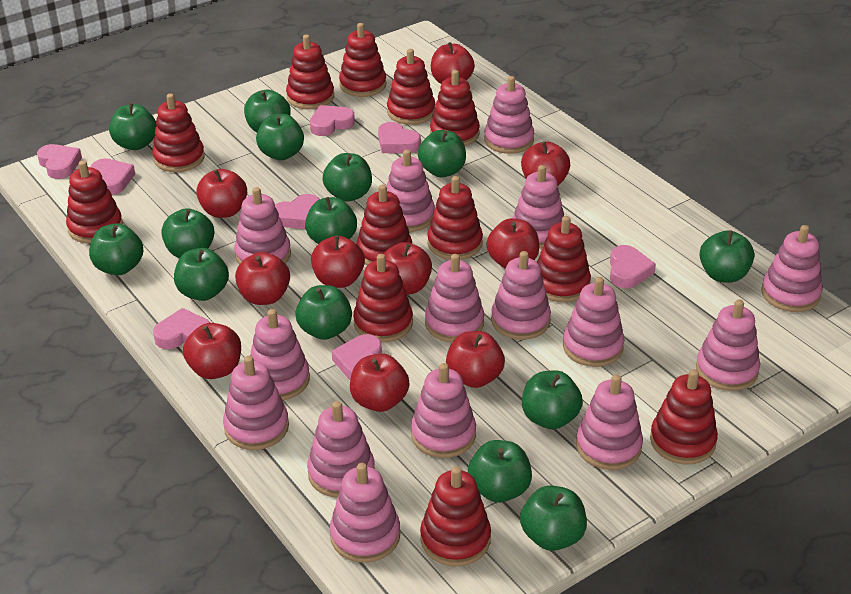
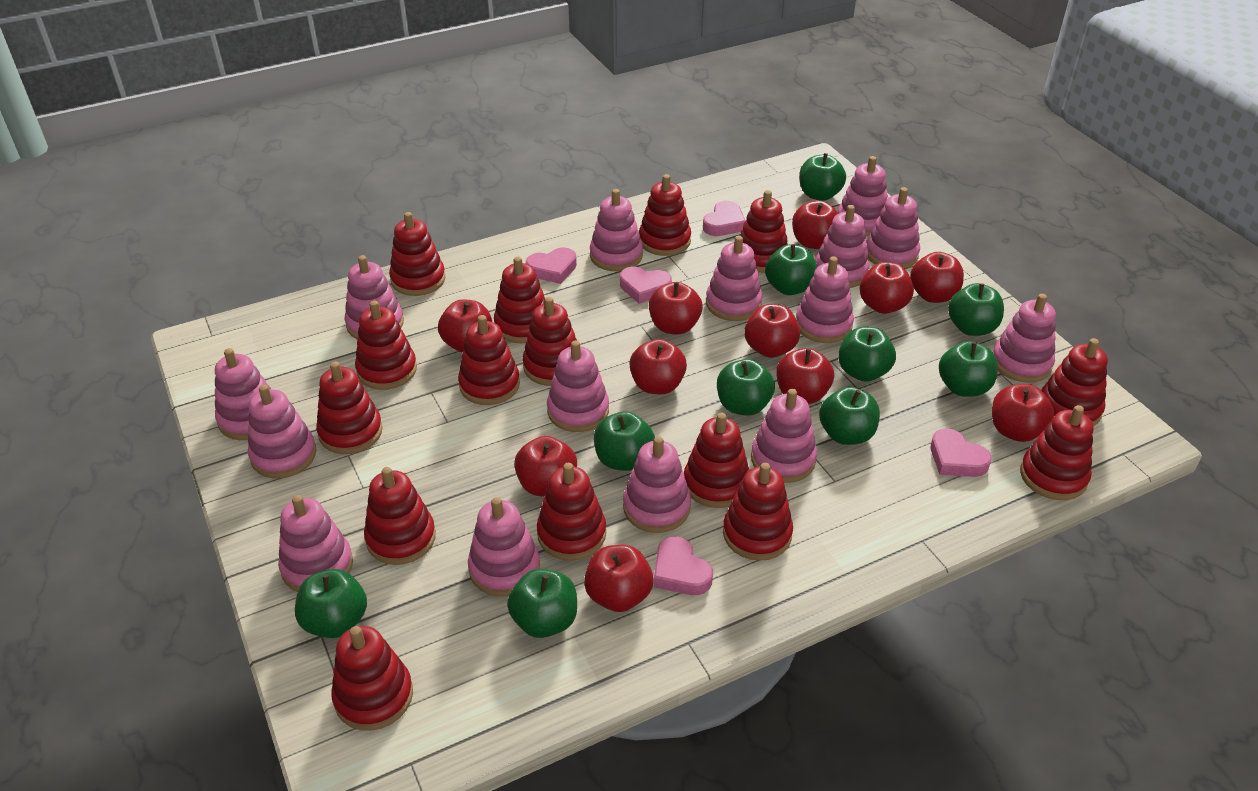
green apple: 14 -> 10
pink heart: 8 -> 5
red apple: 10 -> 11
red stacking toy: 12 -> 15

